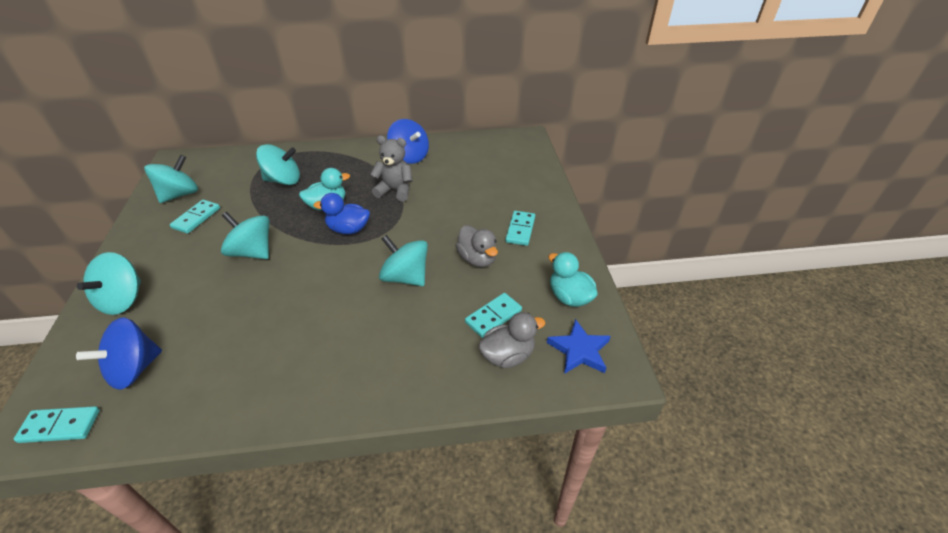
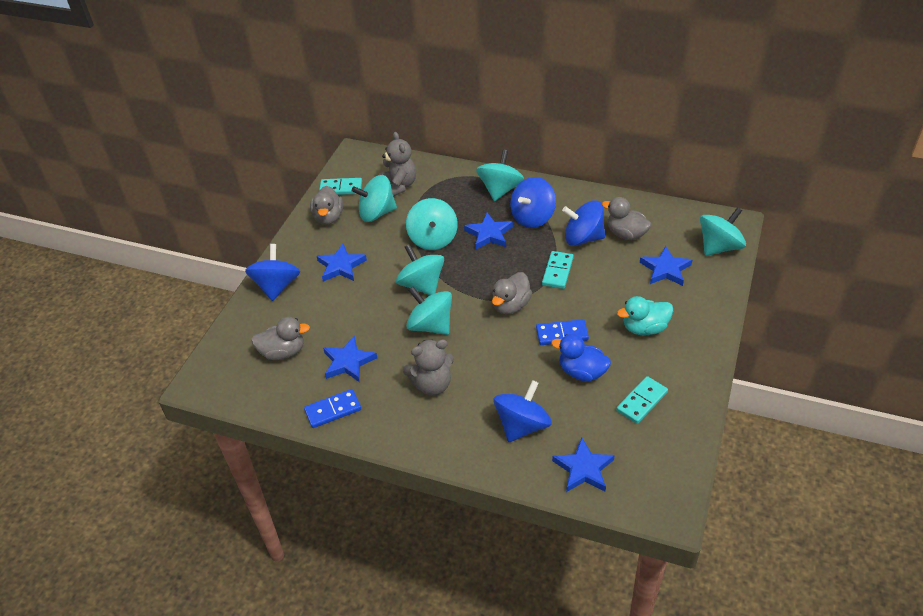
blue domino: 0 -> 2
blue spinning top: 2 -> 4
blue star: 1 -> 5
grey duck: 2 -> 4
grey teddy bear: 1 -> 2
turquoise domino: 4 -> 3
turquoise duck: 2 -> 1
turquoise spinning top: 5 -> 6

